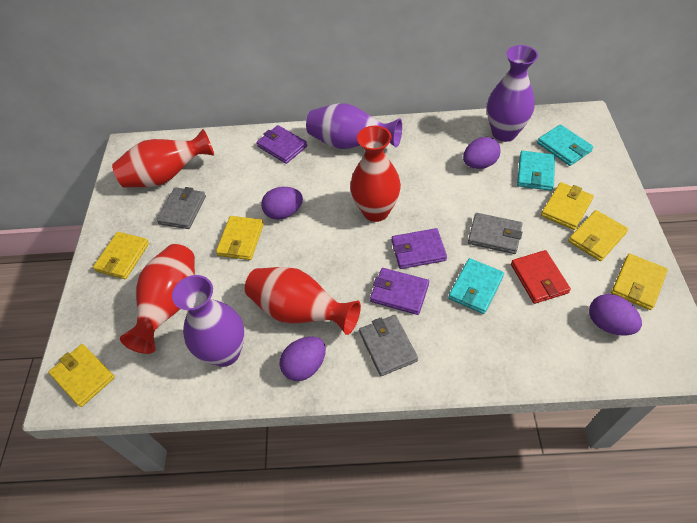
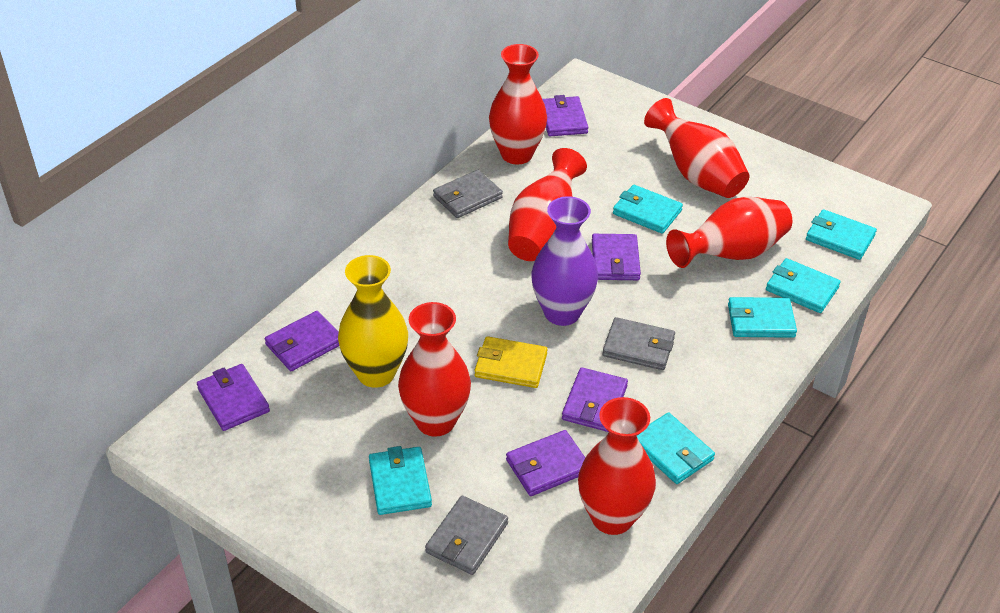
purple egg: 4 -> 0
purple vase: 3 -> 1
purple wallet: 3 -> 6
red vase: 4 -> 6
red wallet: 1 -> 0
turquoise wallet: 3 -> 6
yellow vase: 0 -> 1
yellow wallet: 6 -> 1

